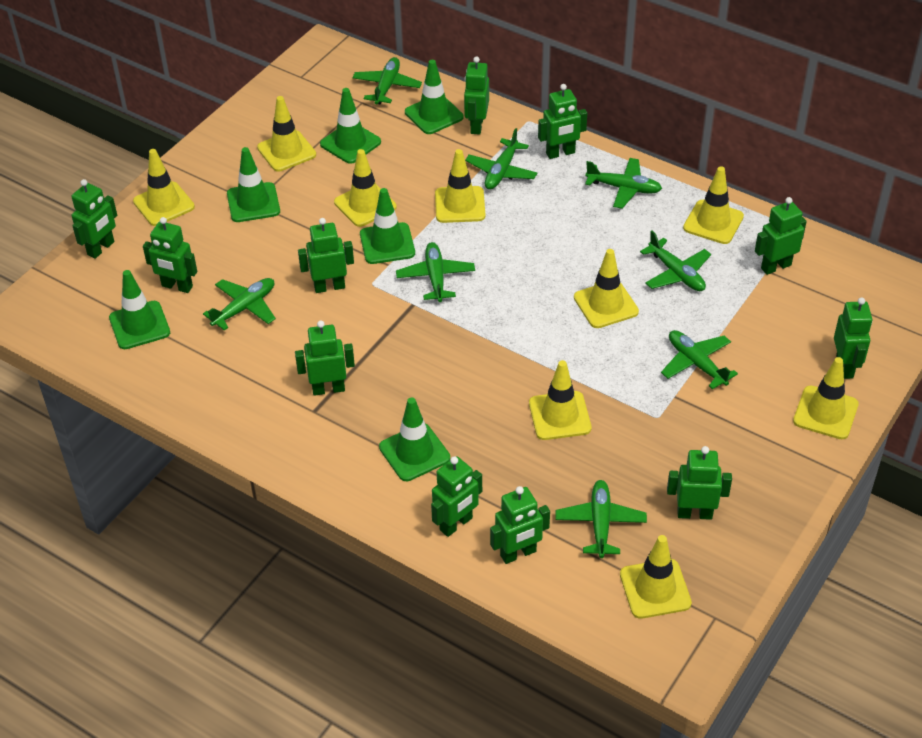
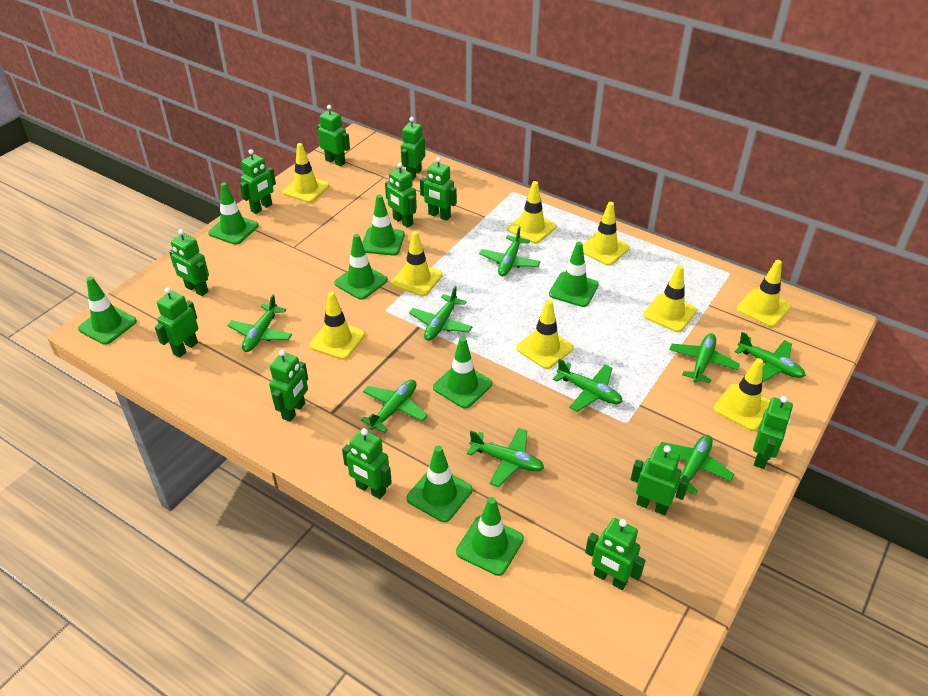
green plane: 8 -> 9
green robot: 11 -> 12
green traffic cone: 6 -> 8

